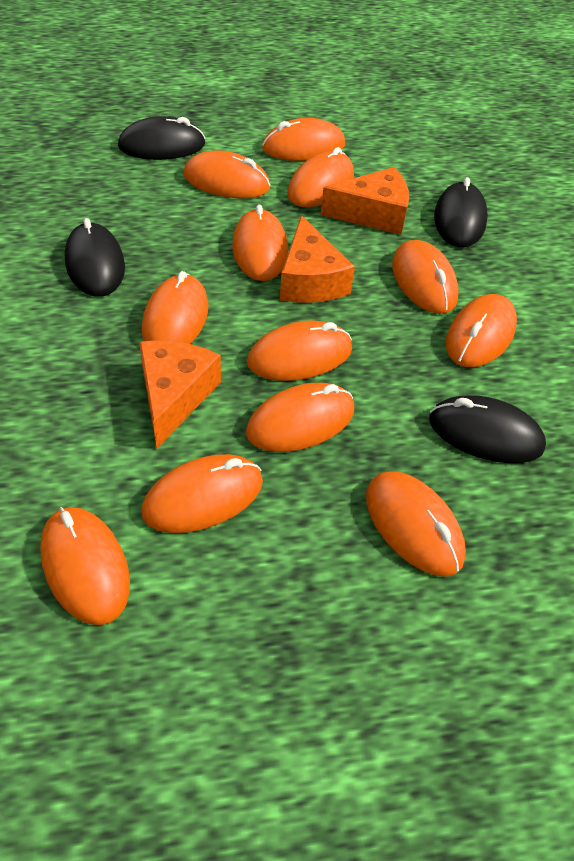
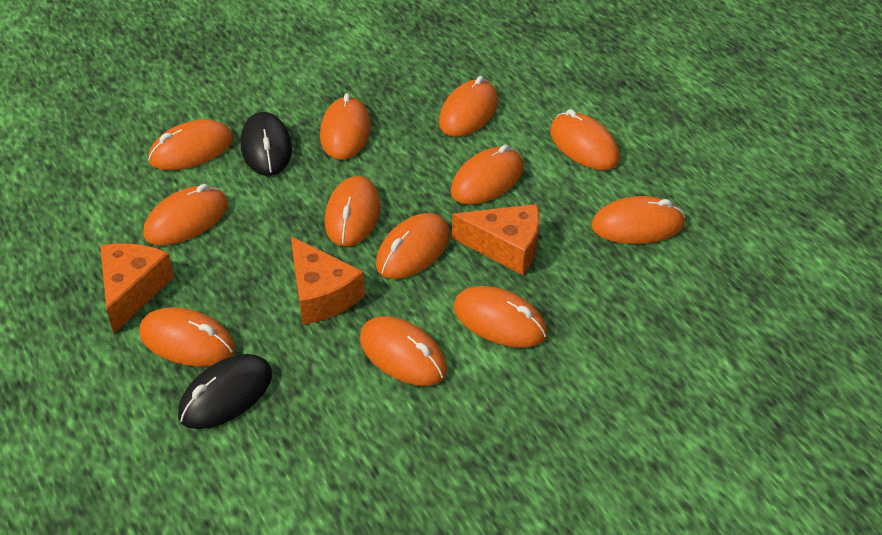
black mouse: 4 -> 2

